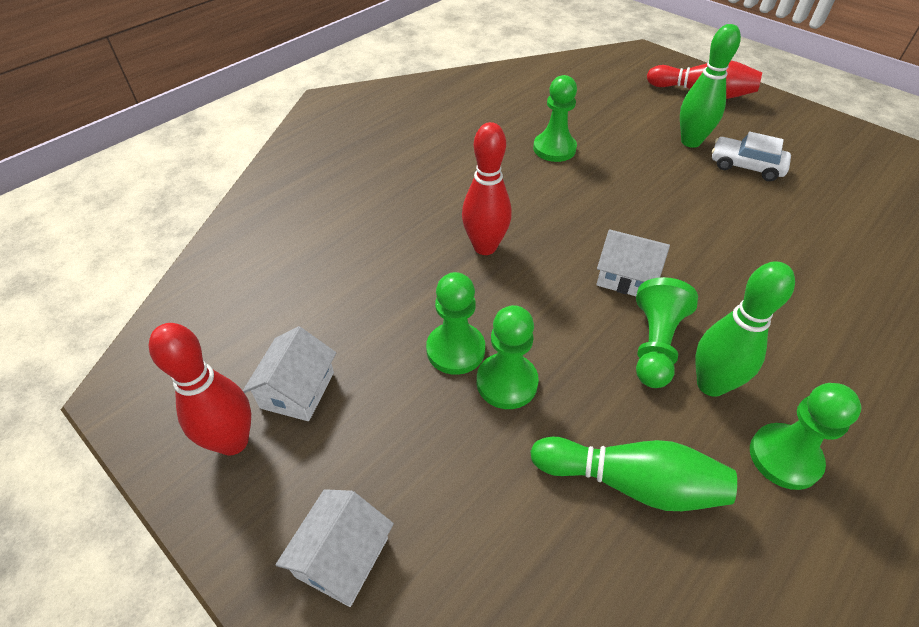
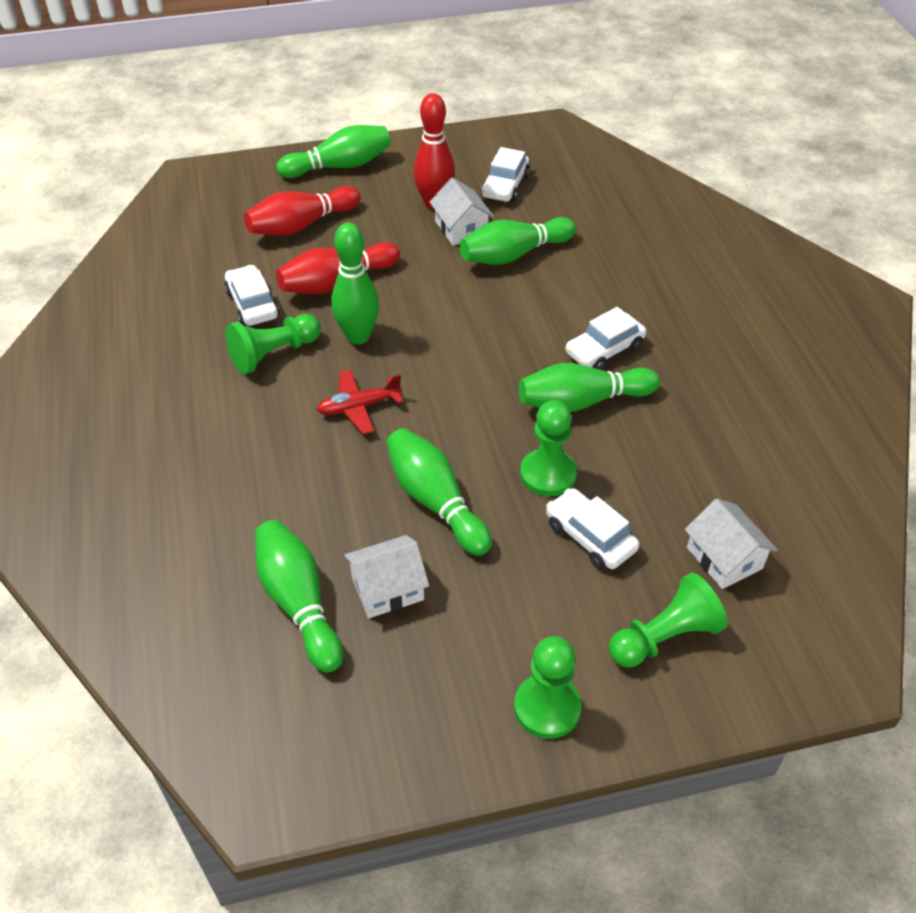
green bowling pin: 3 -> 6
green pawn: 5 -> 4
red plane: 0 -> 1
white car: 1 -> 4

